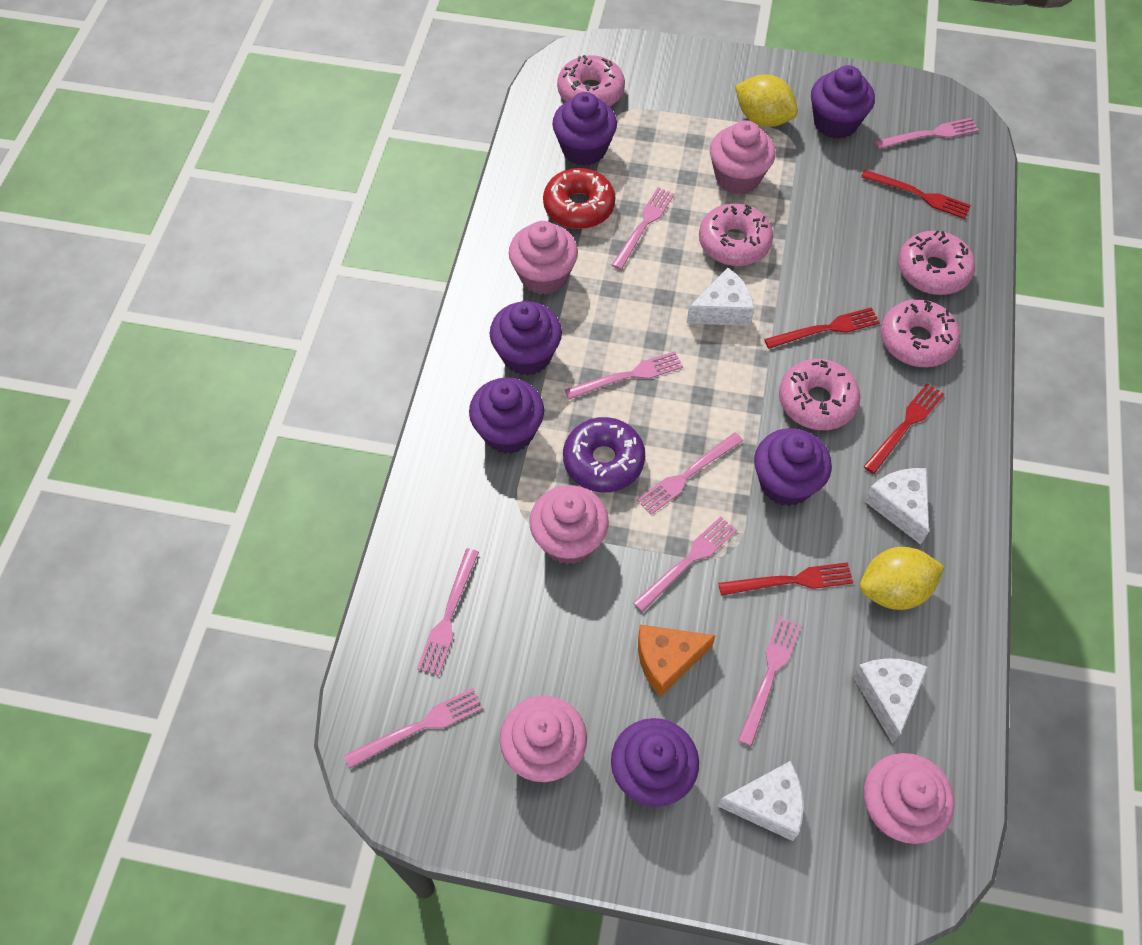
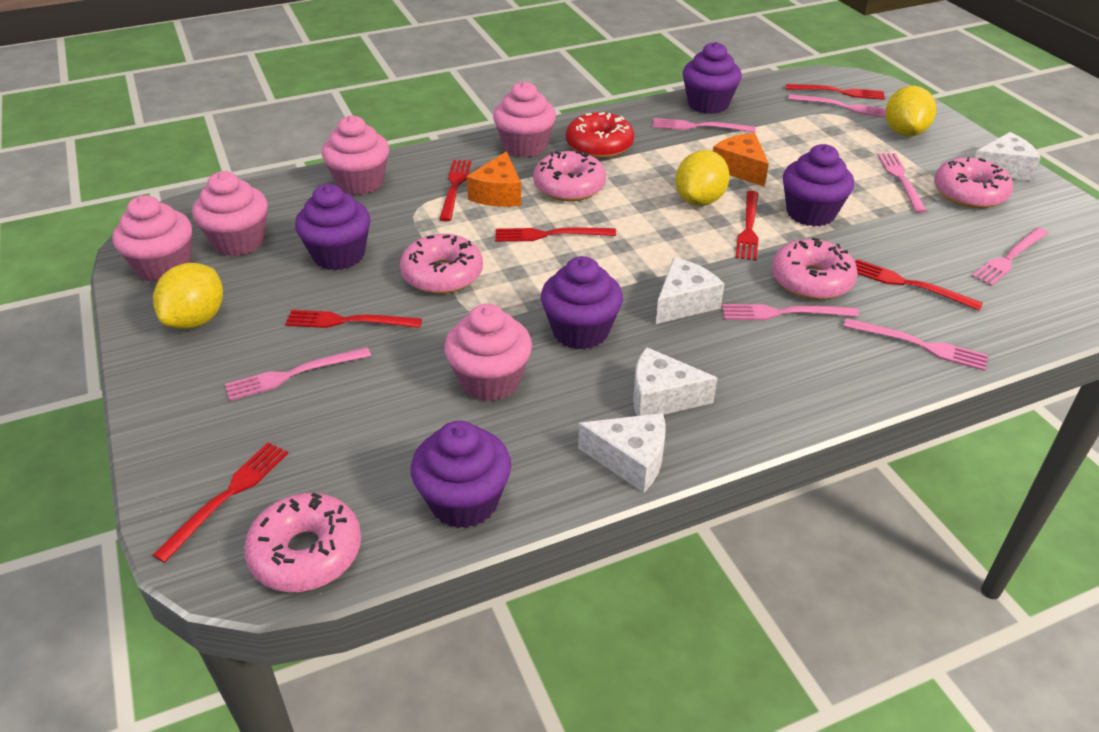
orange cheese: 1 -> 2
pink fork: 8 -> 7
purple cupcake: 6 -> 5
purple donut: 1 -> 0
red fork: 4 -> 7
yellow lemon: 2 -> 3

